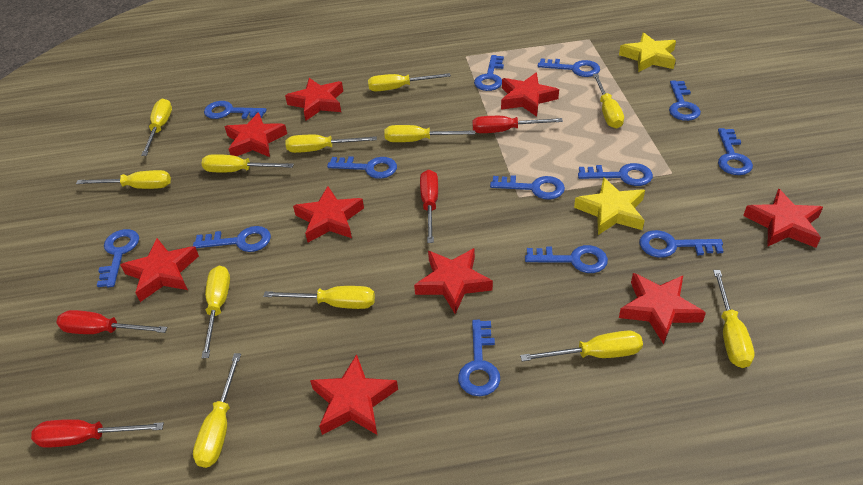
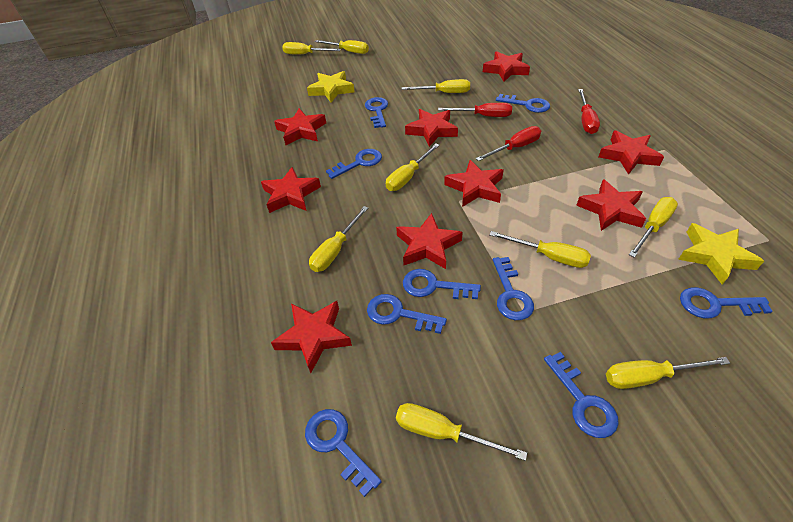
blue key: 13 -> 9
red screwdriver: 4 -> 3
yellow screwdriver: 12 -> 9

